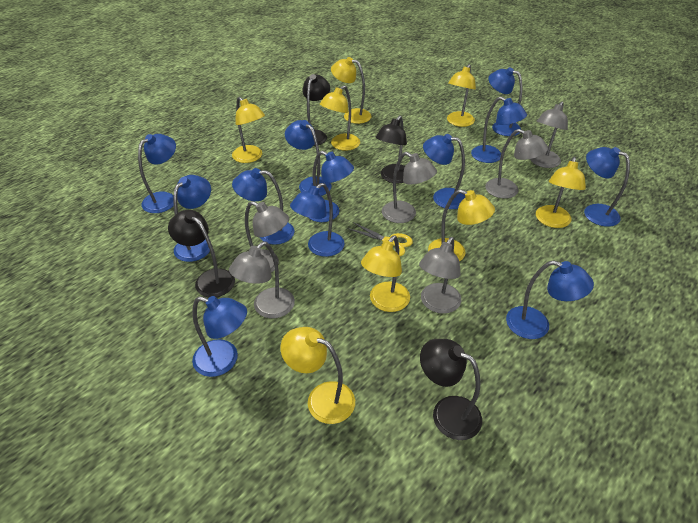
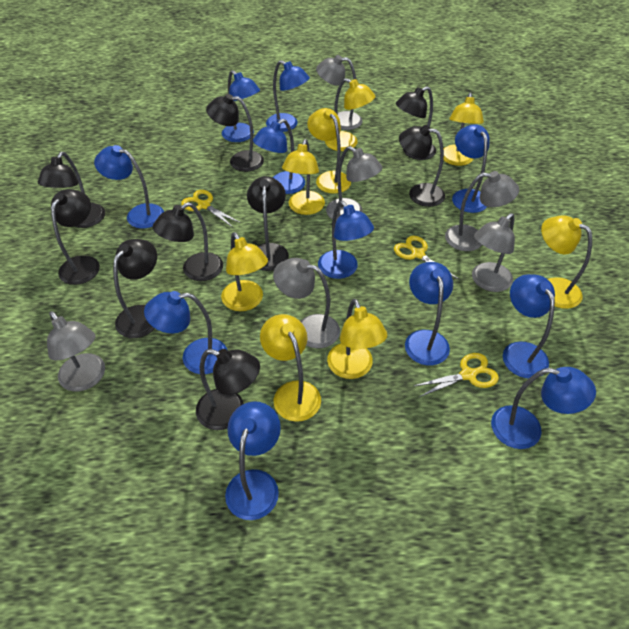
black lamp: 4 -> 9
blue lamp: 12 -> 11
yellow scissors: 1 -> 3

